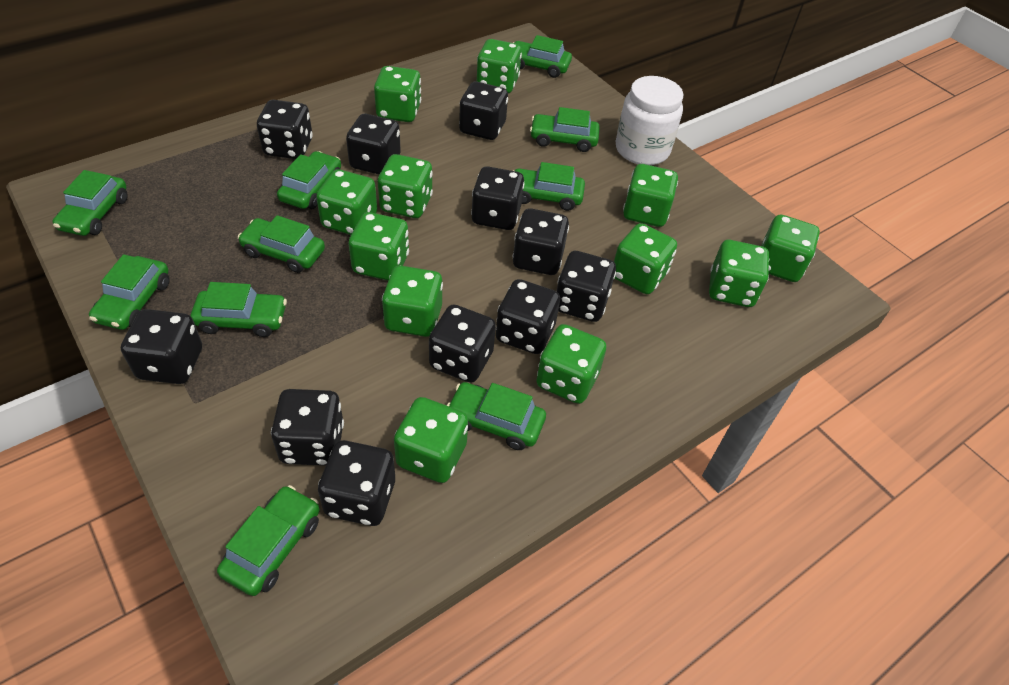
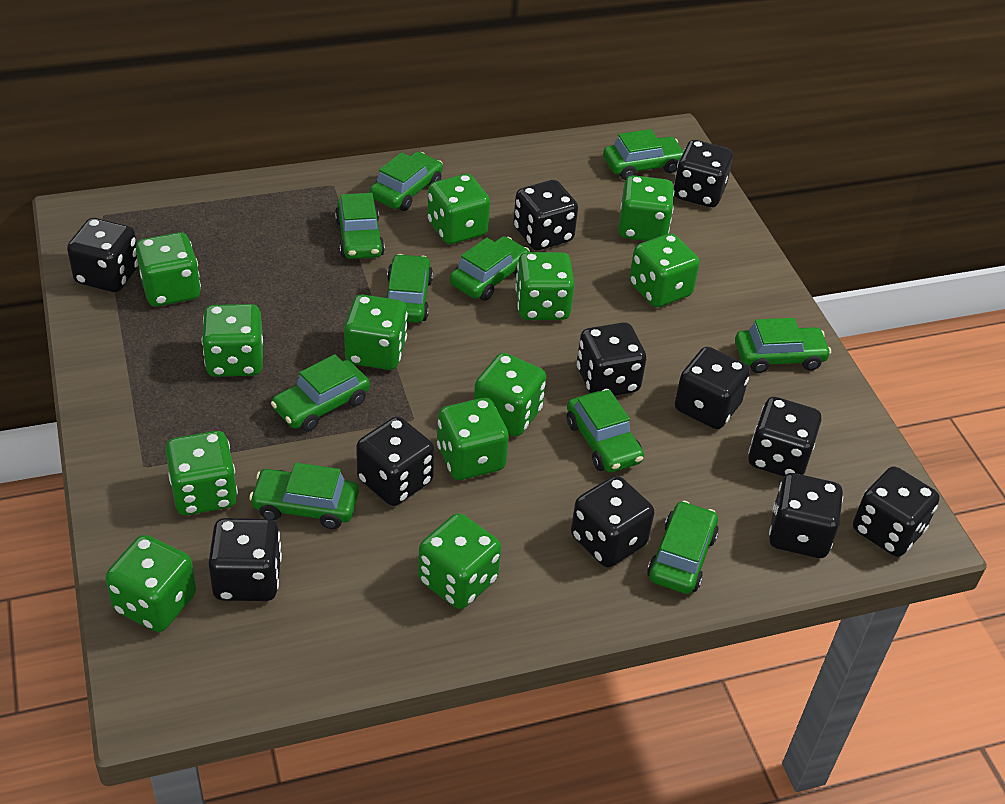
white jar: 1 -> 0

